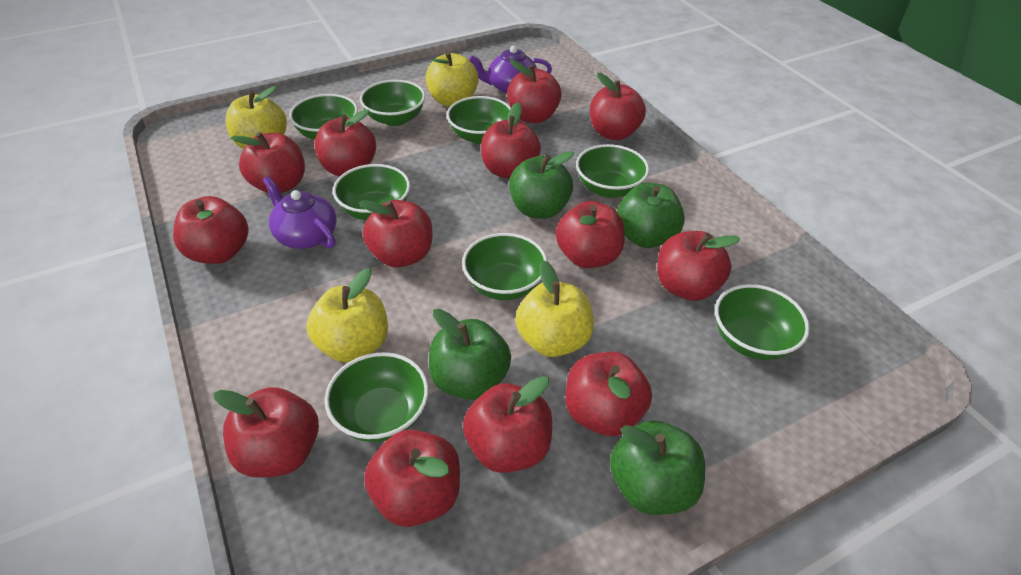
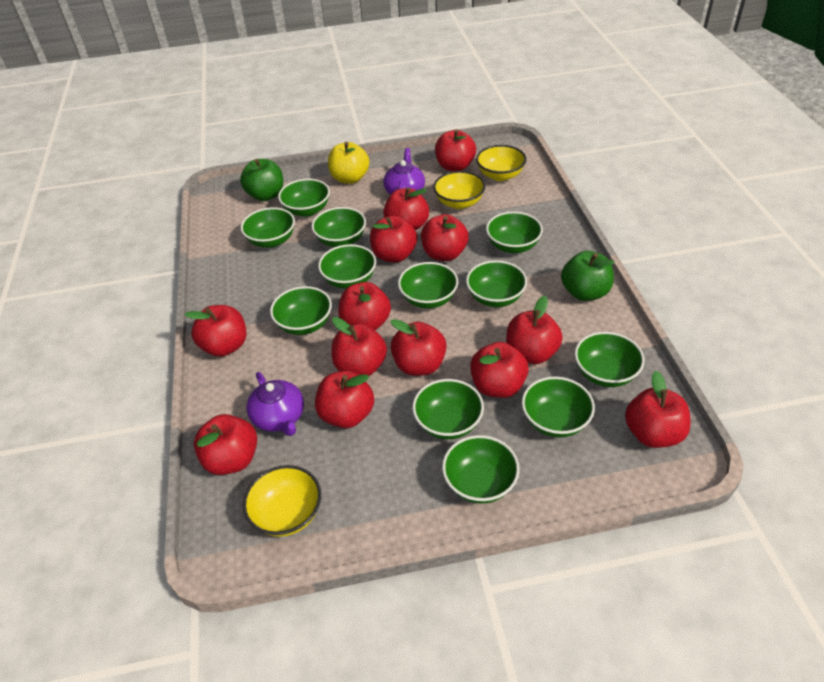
green apple: 4 -> 2
green bowl: 8 -> 12
yellow apple: 4 -> 1
yellow bowl: 0 -> 3

